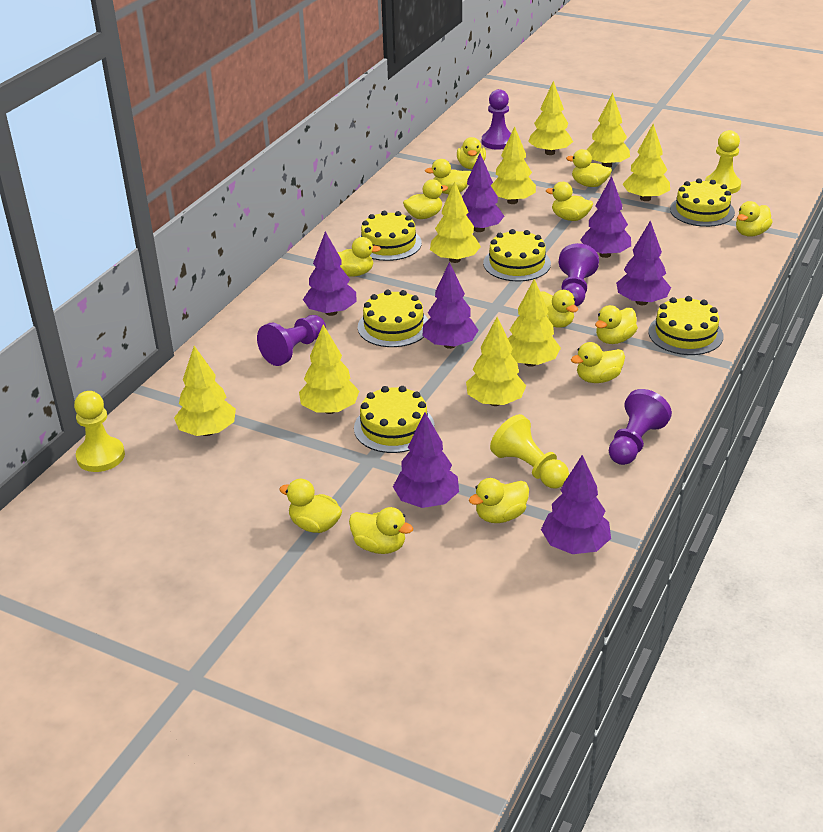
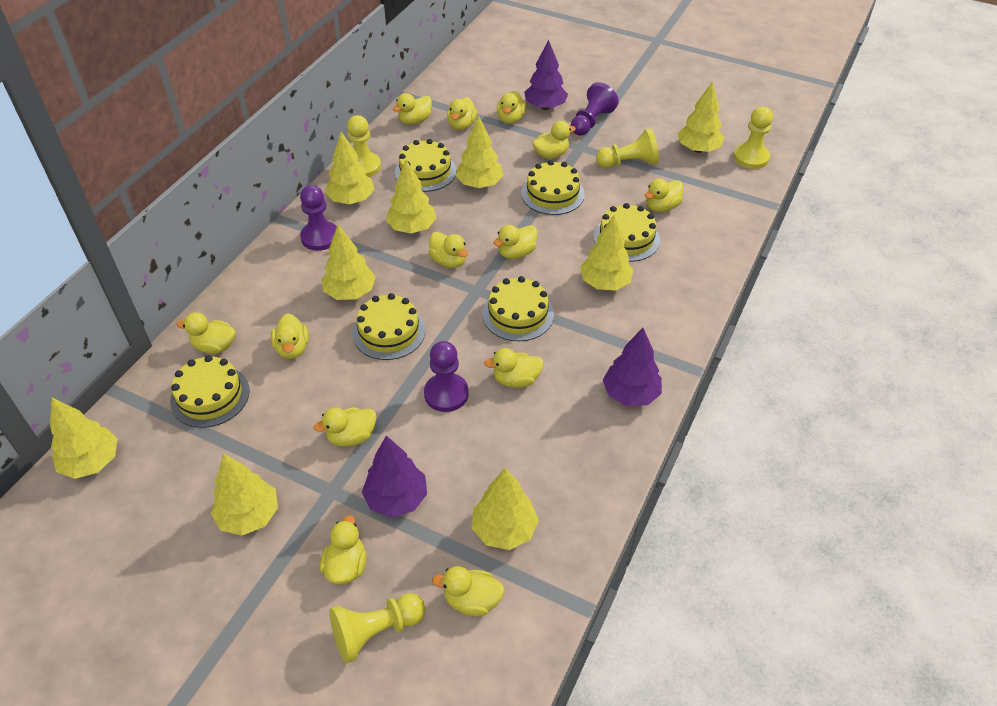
purple pawn: 4 -> 3
purple tree: 7 -> 3
yellow pawn: 3 -> 4

